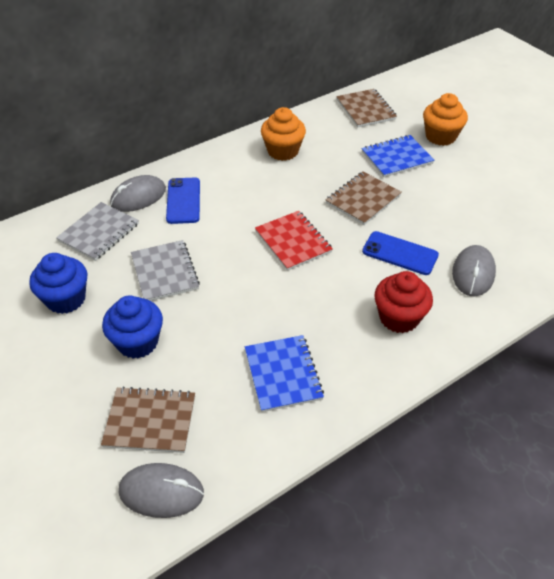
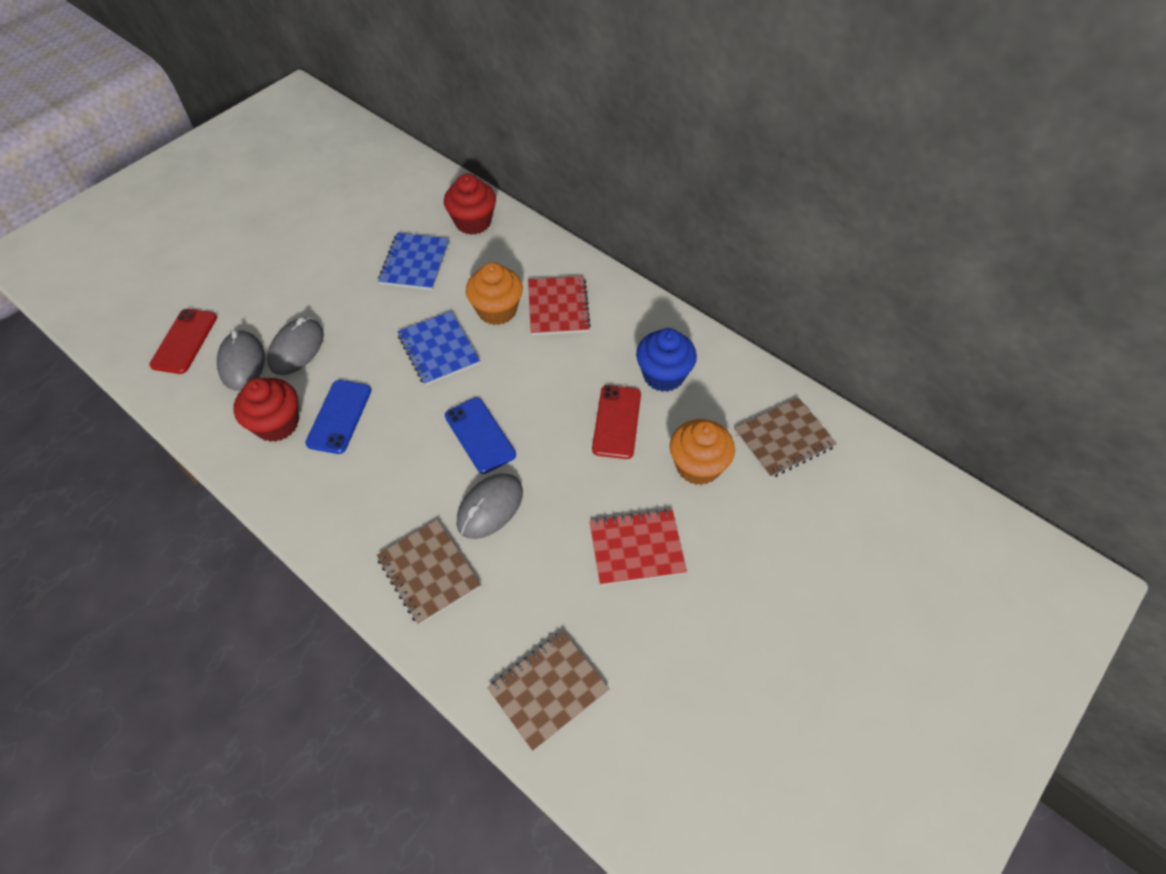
blue cupcake: 2 -> 1
grey notebook: 2 -> 0
red cupcake: 1 -> 2
red notebook: 1 -> 2
red phone: 0 -> 2

